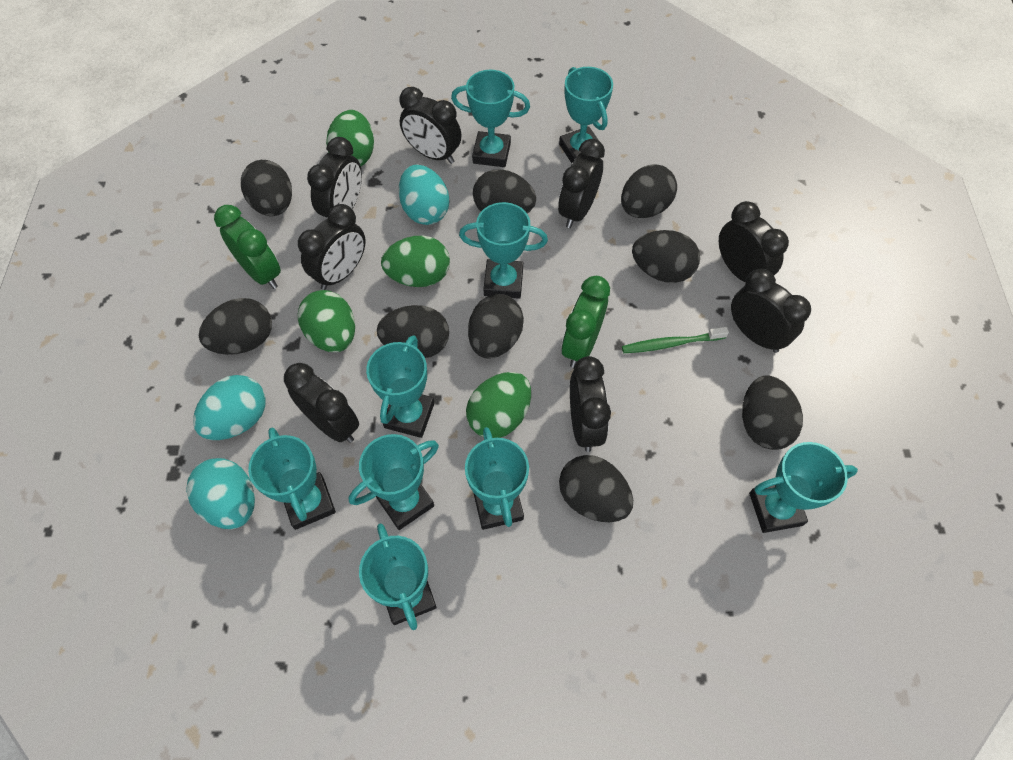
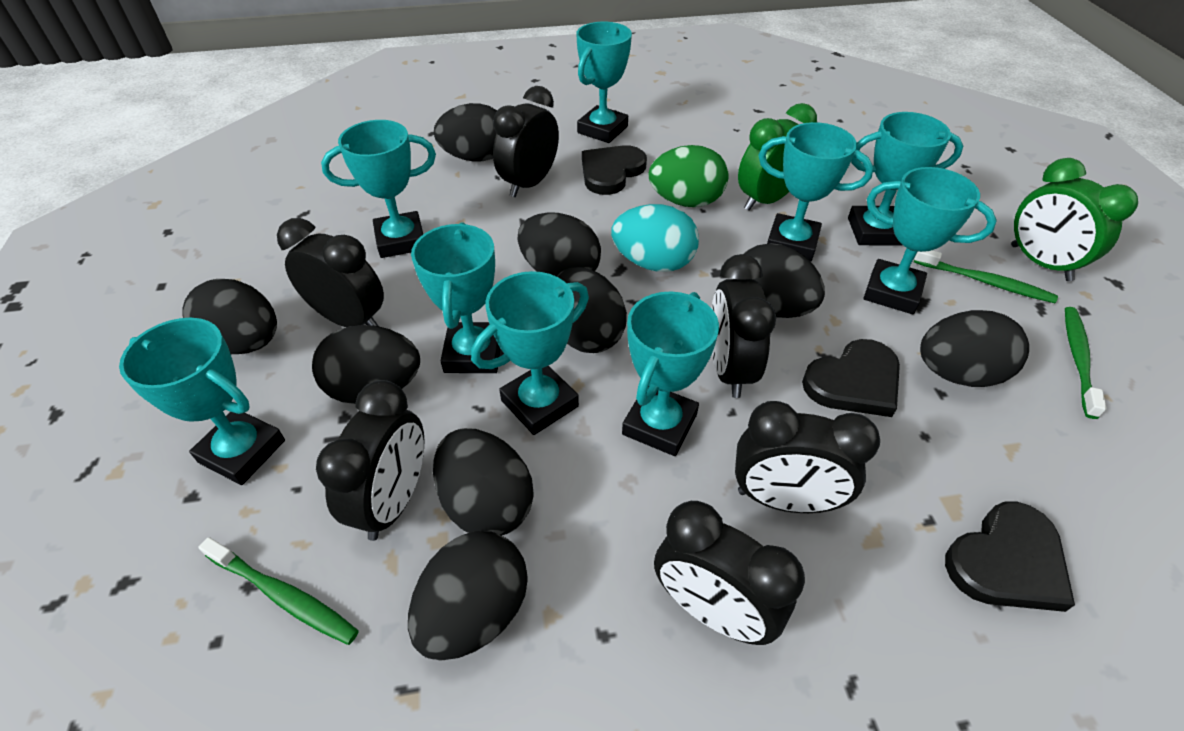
black clock: 8 -> 6
black heart: 0 -> 3
green egg: 4 -> 1
green toothbrush: 1 -> 3
turquoise egg: 3 -> 1

